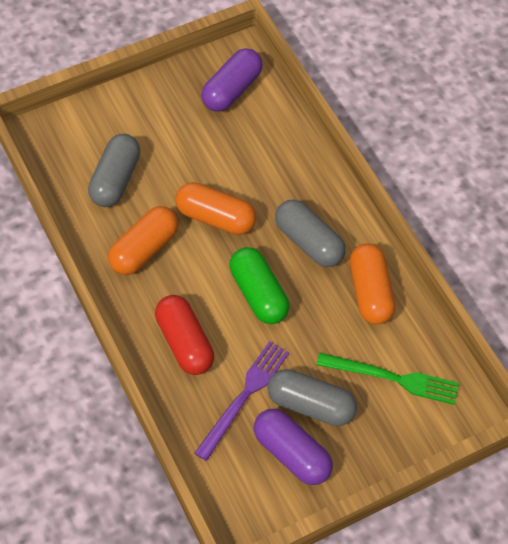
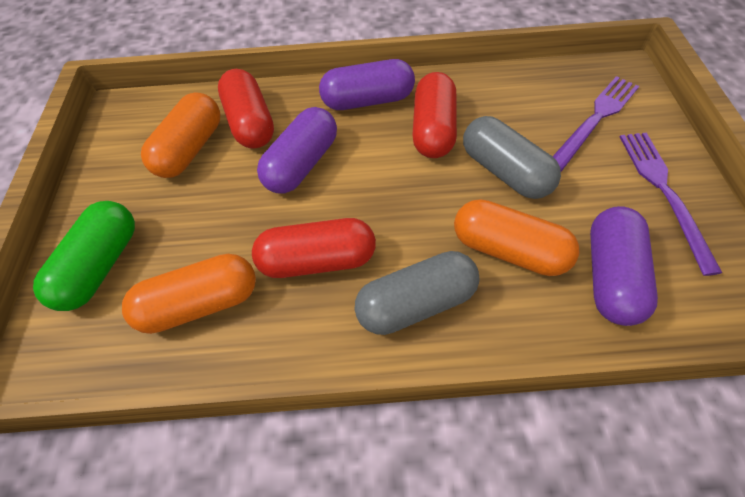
green fork: 1 -> 0
grey capsule: 3 -> 2
purple capsule: 2 -> 3
purple fork: 1 -> 2
red capsule: 1 -> 3

